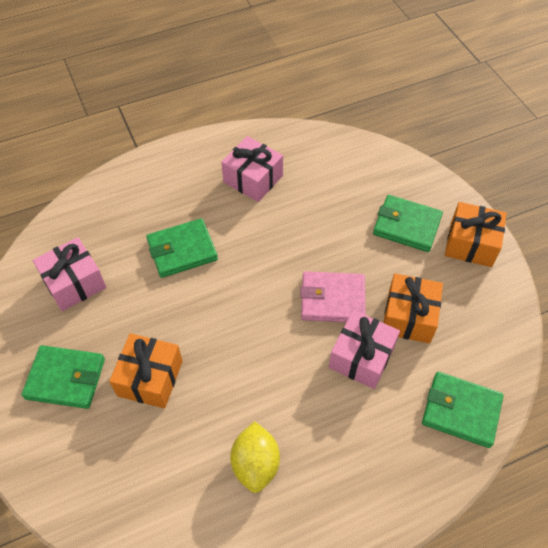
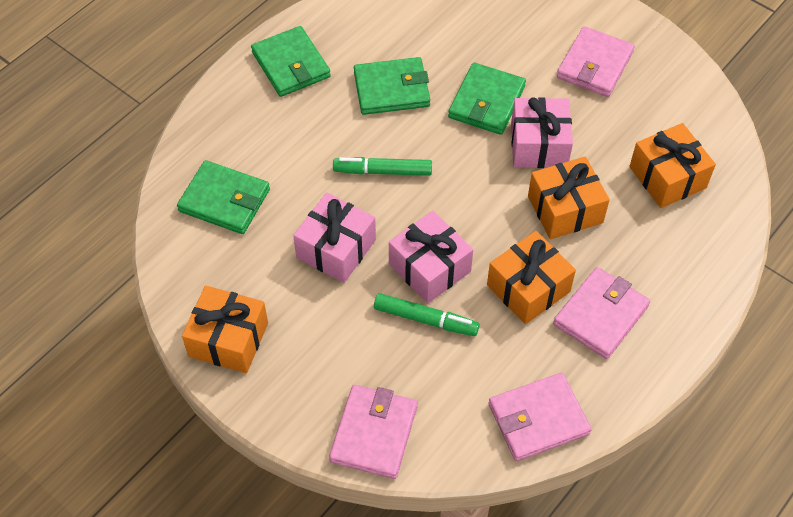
green marker: 0 -> 2
orange gift: 3 -> 4
pink wallet: 1 -> 4
yellow lemon: 1 -> 0

